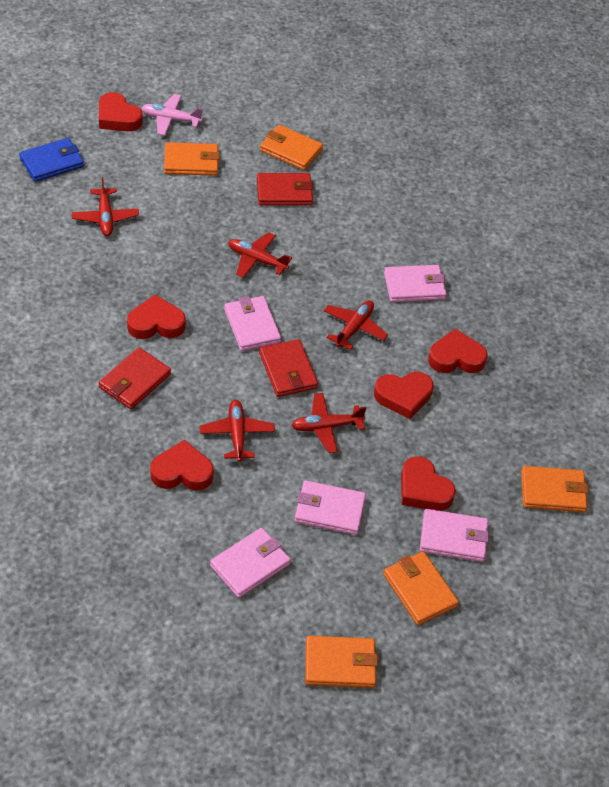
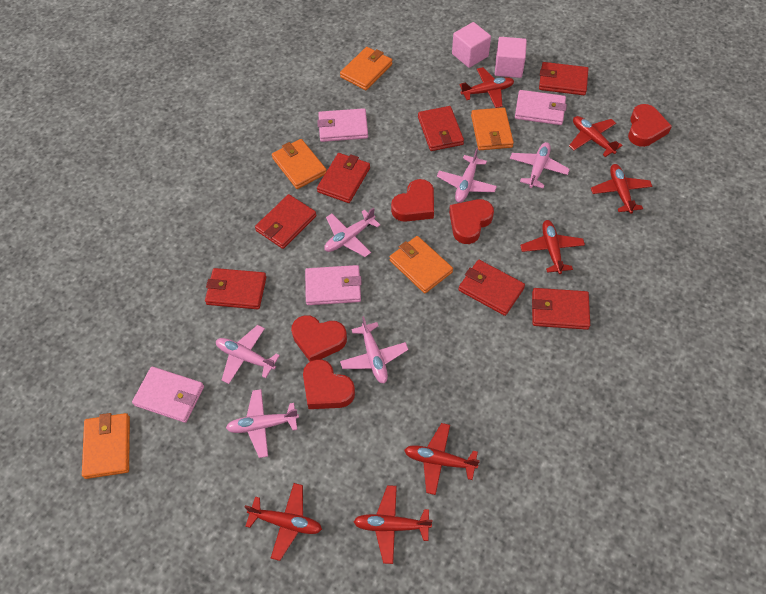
blue wallet: 1 -> 0
pink cube: 0 -> 2
pink plane: 1 -> 6
pink wallet: 5 -> 4
red heart: 6 -> 5
red plane: 5 -> 7
red wallet: 3 -> 7

